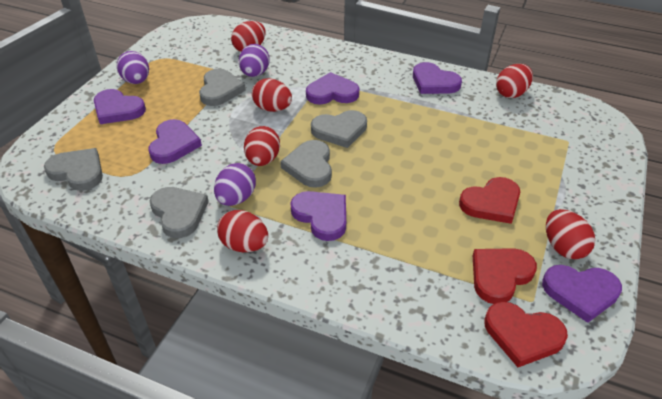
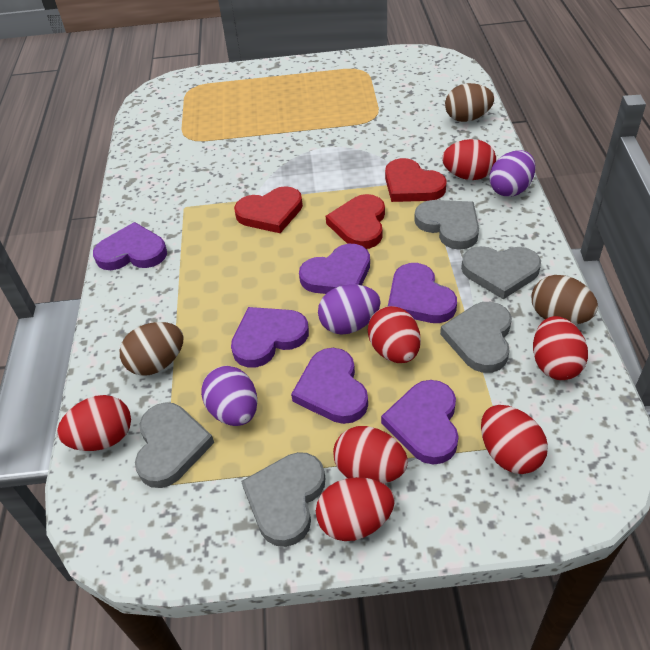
brown egg: 0 -> 3
red egg: 6 -> 7

